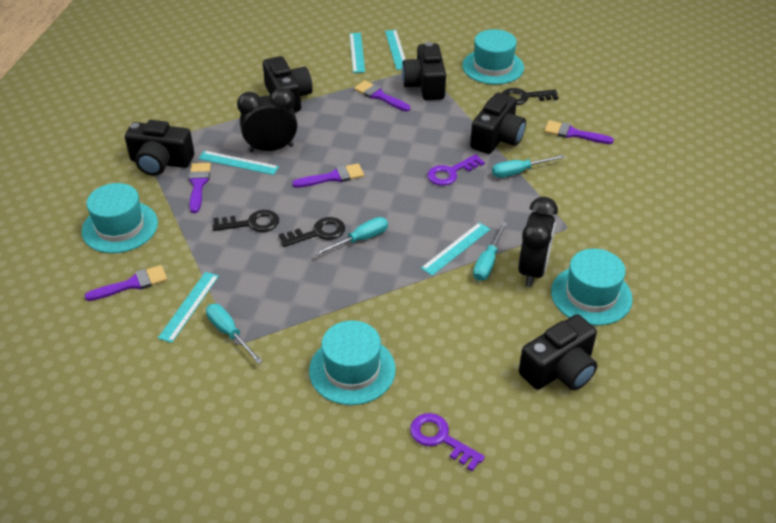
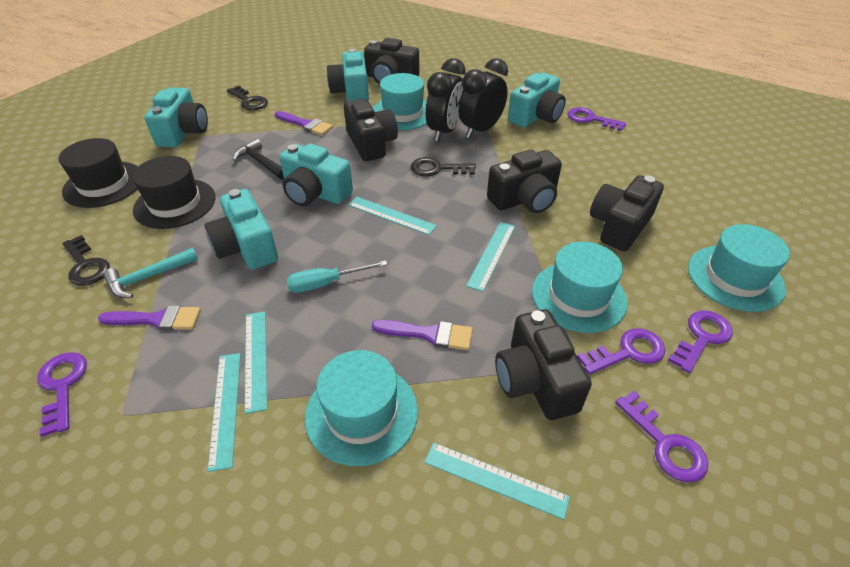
black hammer: 0 -> 1
black hat: 0 -> 2
purple brush: 5 -> 3
purple key: 2 -> 5
turquoise camera: 0 -> 5
turquoise hammer: 0 -> 1
turquoise screwdriver: 4 -> 1

